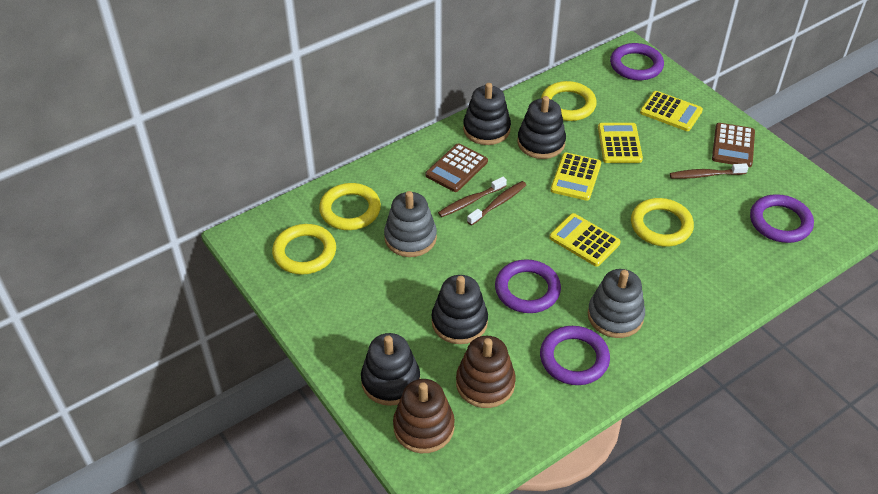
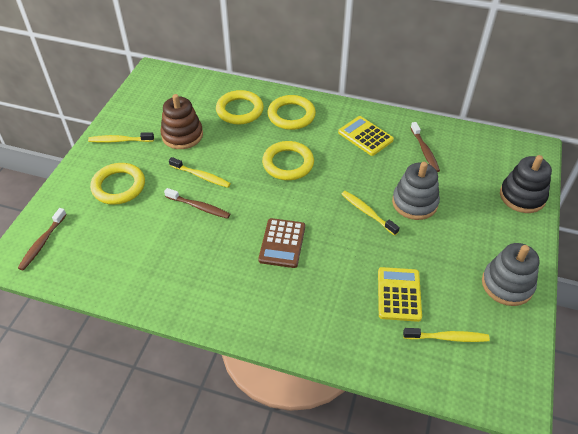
black stacking toy: 4 -> 1
brown calculator: 2 -> 1
brown stacking toy: 2 -> 1
purple ring: 4 -> 0
yellow calculator: 4 -> 2
yellow toothbrush: 0 -> 4

